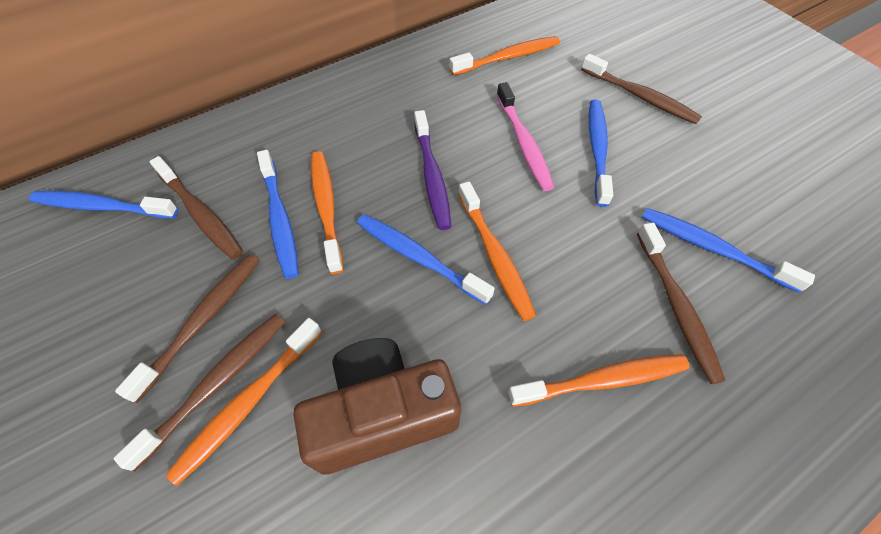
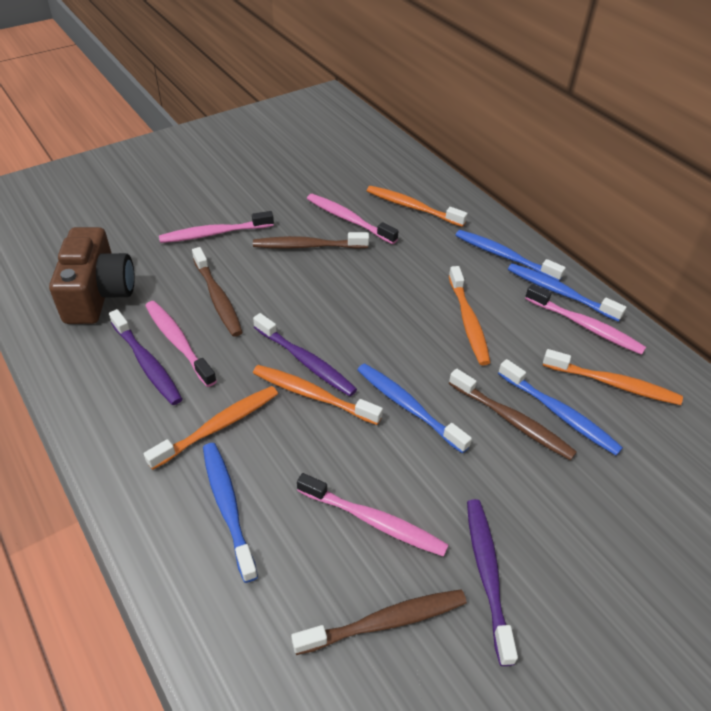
brown toothbrush: 5 -> 4
pink toothbrush: 1 -> 5
purple toothbrush: 1 -> 3

